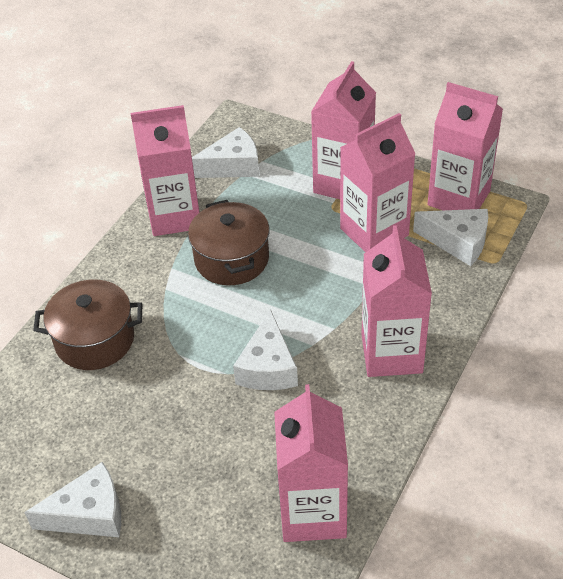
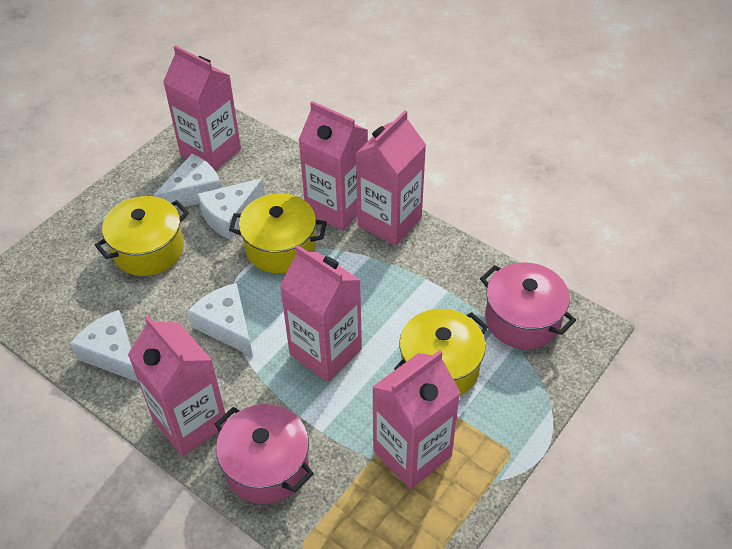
brown pot: 2 -> 0
pink pot: 0 -> 2
yellow pot: 0 -> 3

